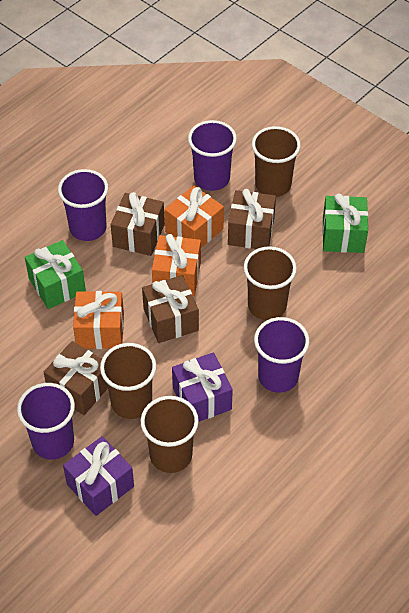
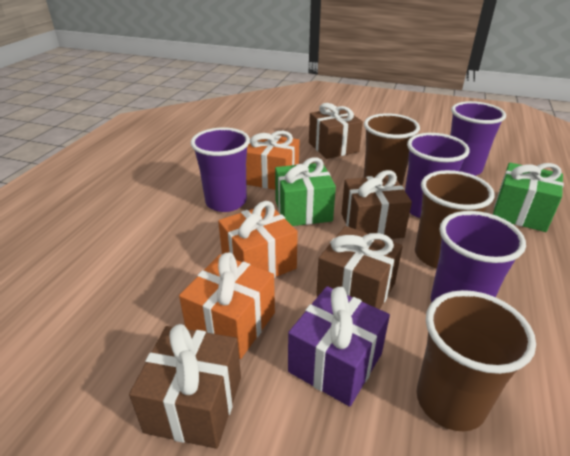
brown cup: 4 -> 3
purple gift: 2 -> 1

